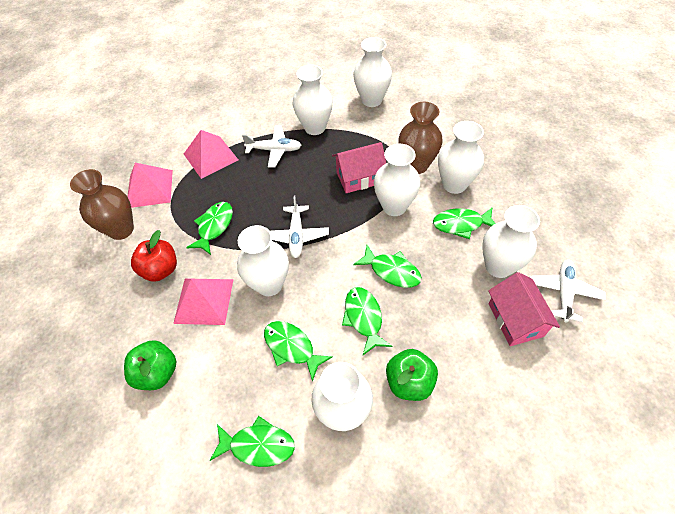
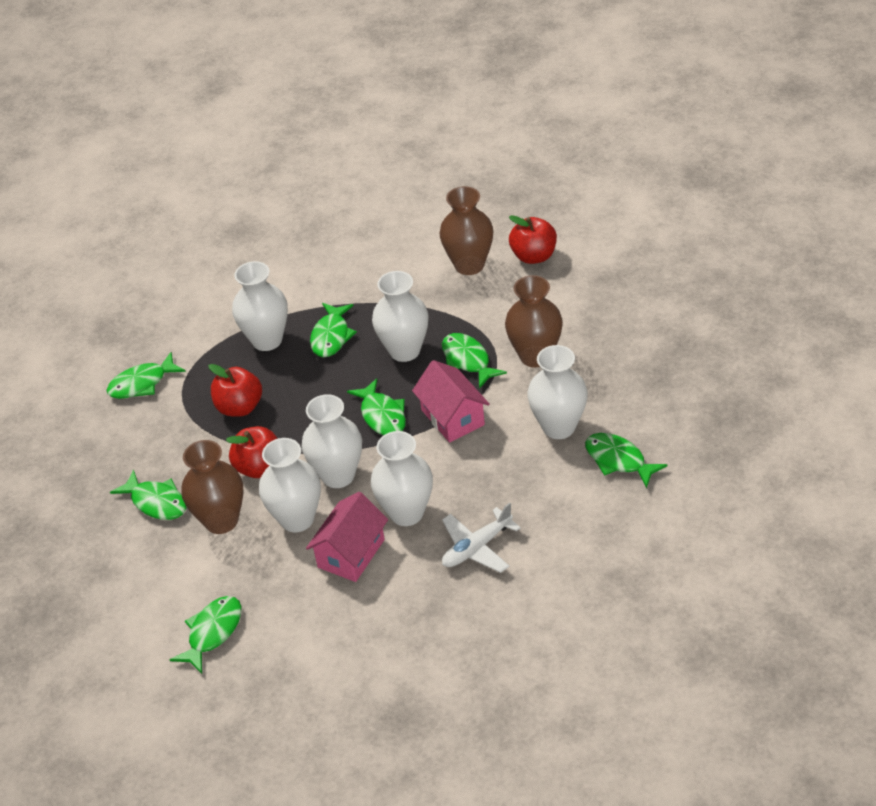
brown vase: 2 -> 3
green apple: 2 -> 0
green fish: 6 -> 7
pink pyramid: 3 -> 0
red apple: 1 -> 3
white plane: 3 -> 1
white vase: 7 -> 6

